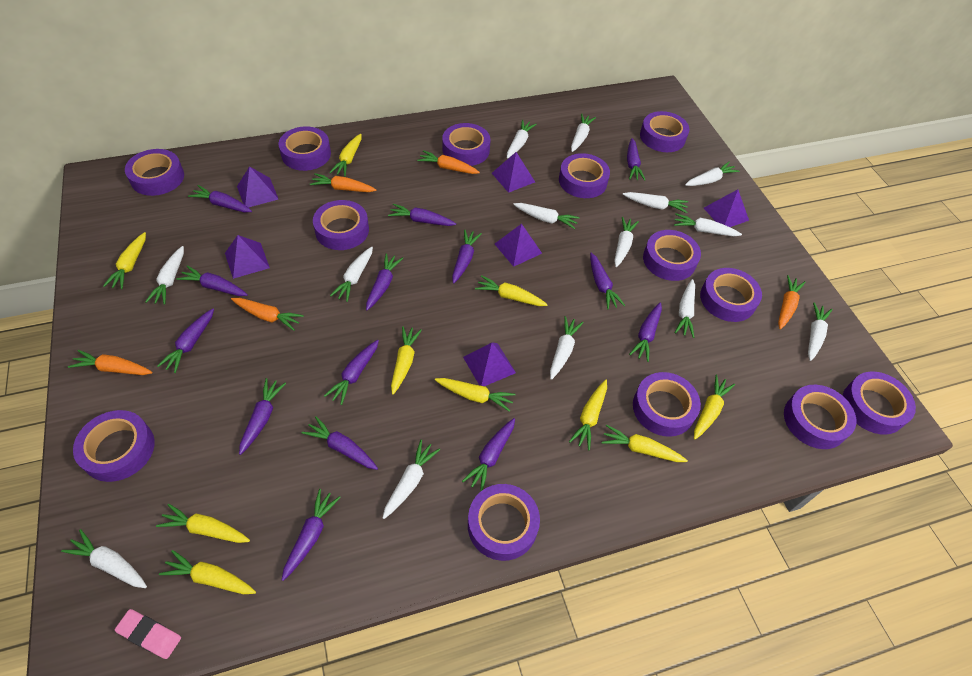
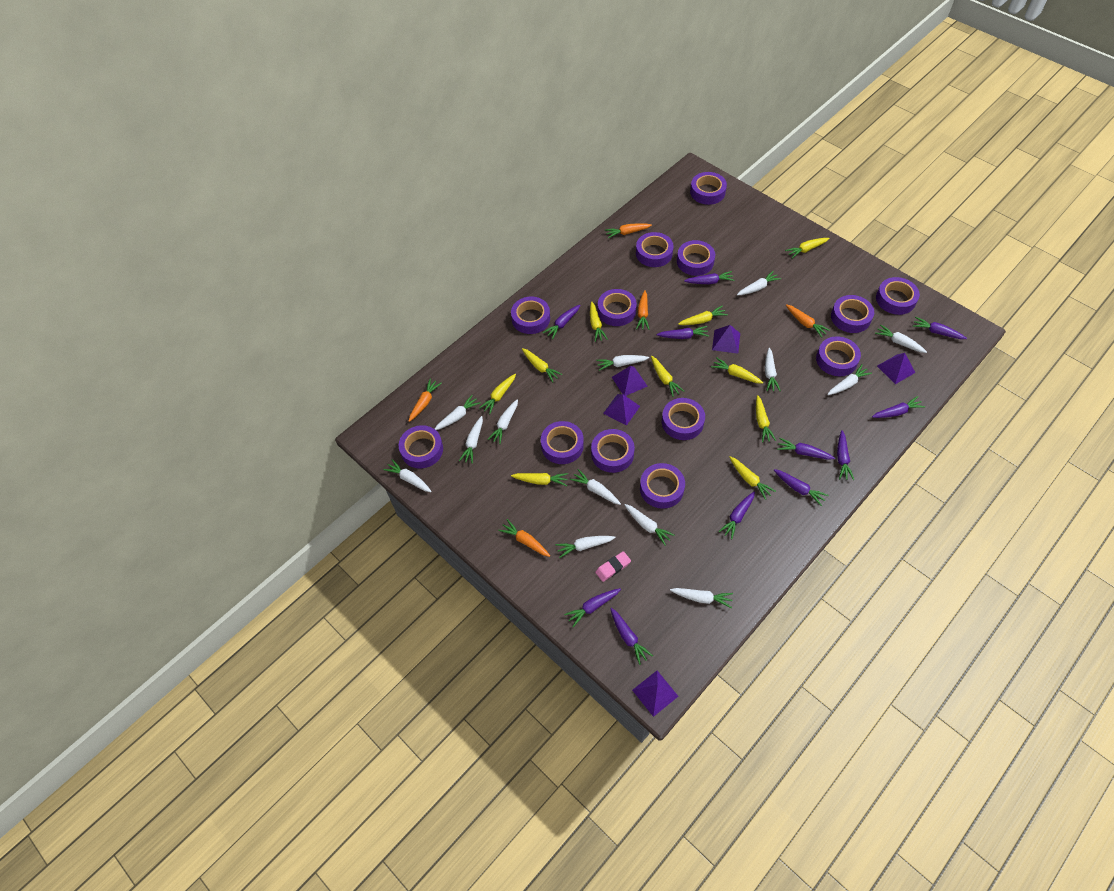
purple carrot: 14 -> 11
purple pyramid: 6 -> 5
white carrot: 14 -> 13

